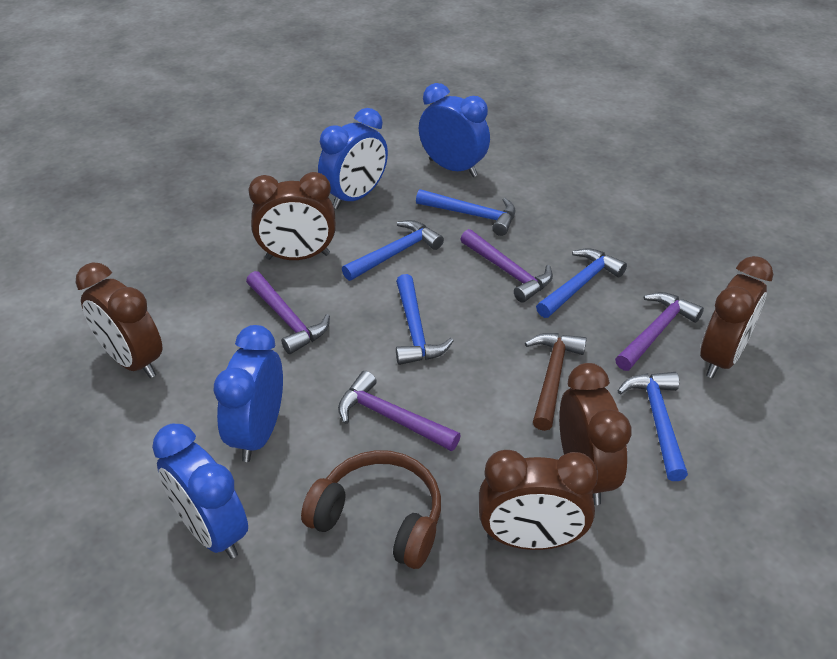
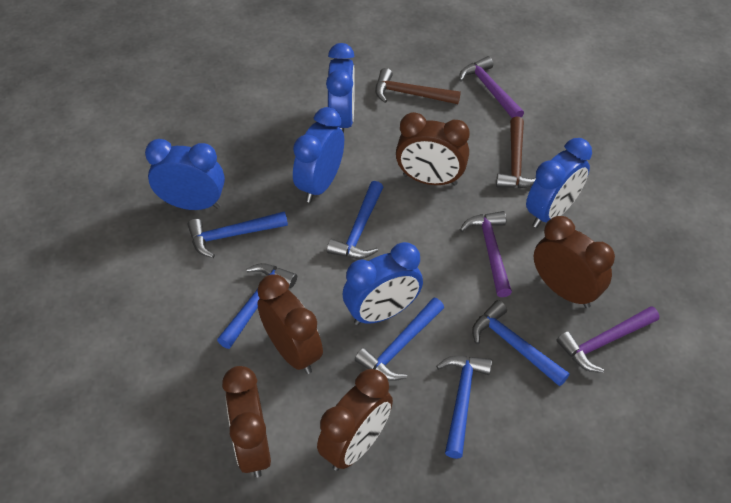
blue clock: 4 -> 5
blue hammer: 5 -> 6
brown hammer: 1 -> 2
brown headphones: 1 -> 0
purple hammer: 4 -> 3

